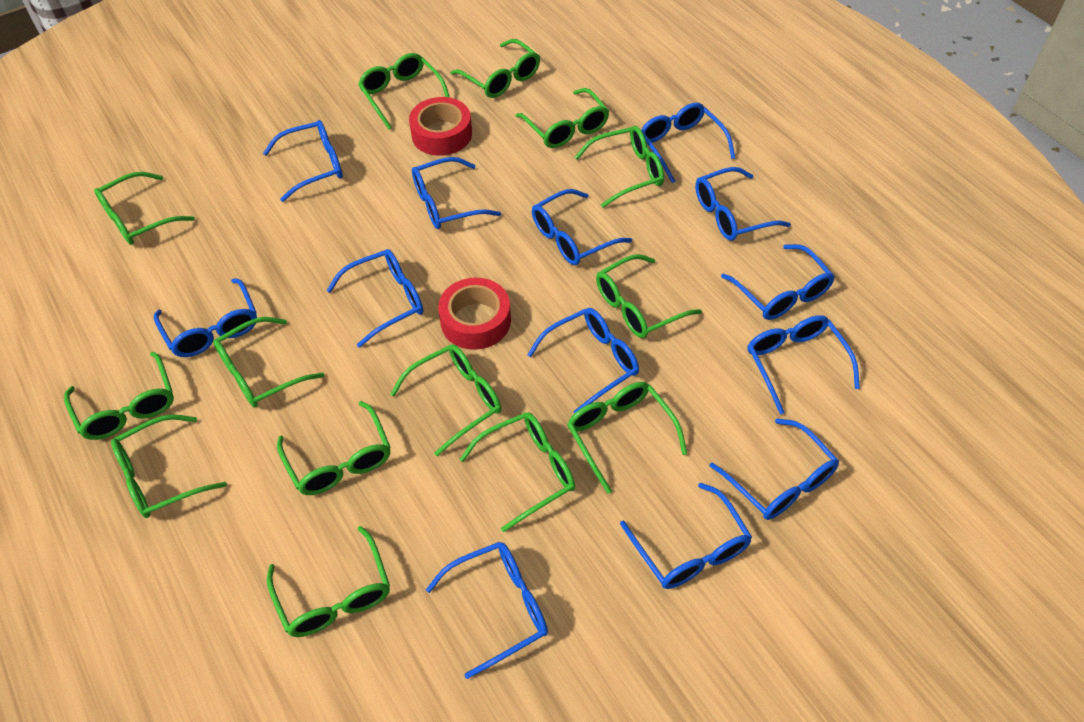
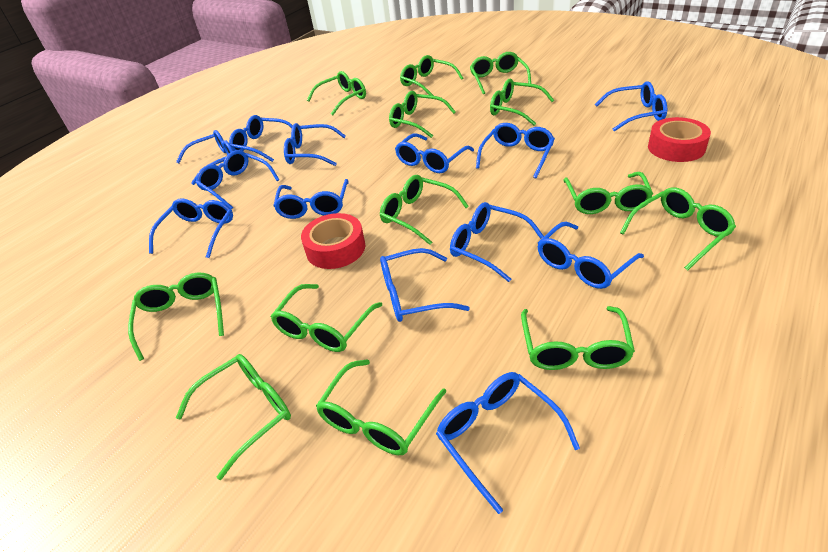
green glasses: 14 -> 13

